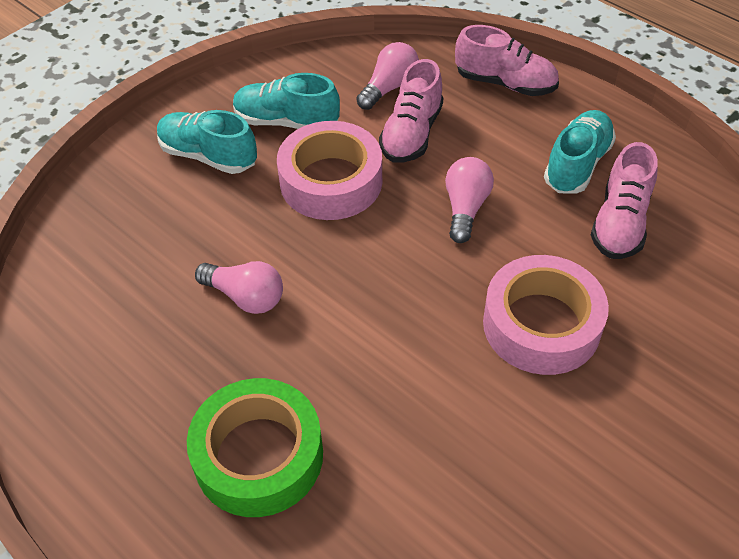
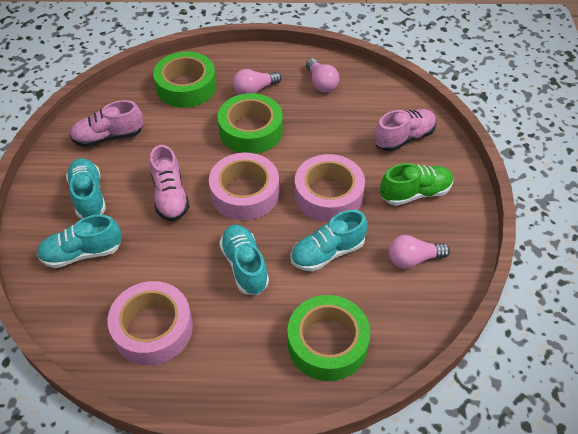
green shoe: 0 -> 1
green tape: 1 -> 3
pink tape: 2 -> 3
turquoise shoe: 3 -> 4

